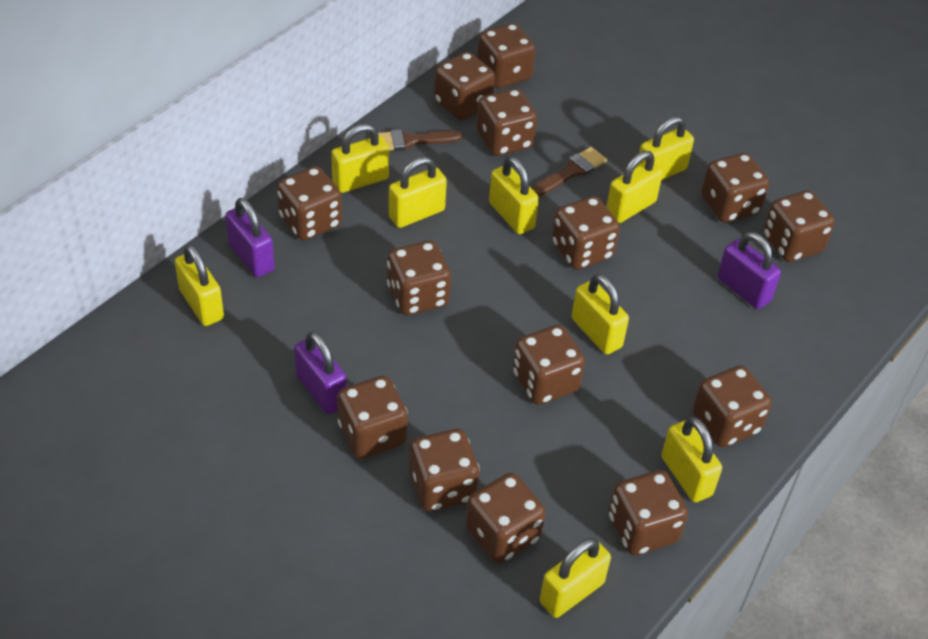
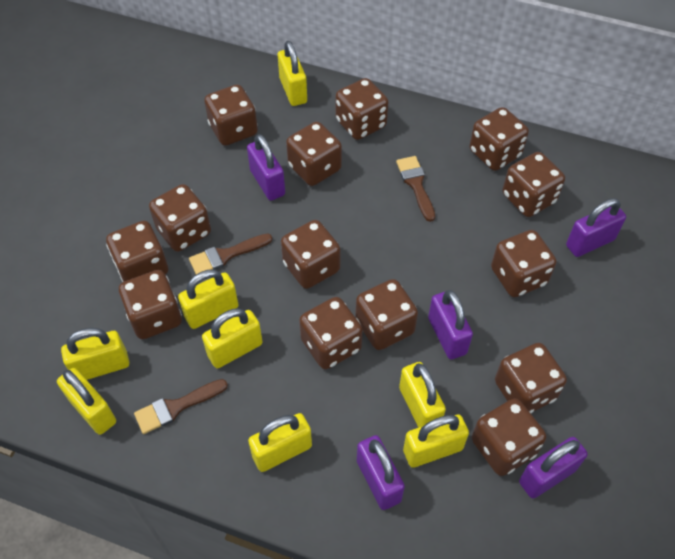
brown brush: 2 -> 3
purple padlock: 3 -> 5
yellow padlock: 9 -> 8

